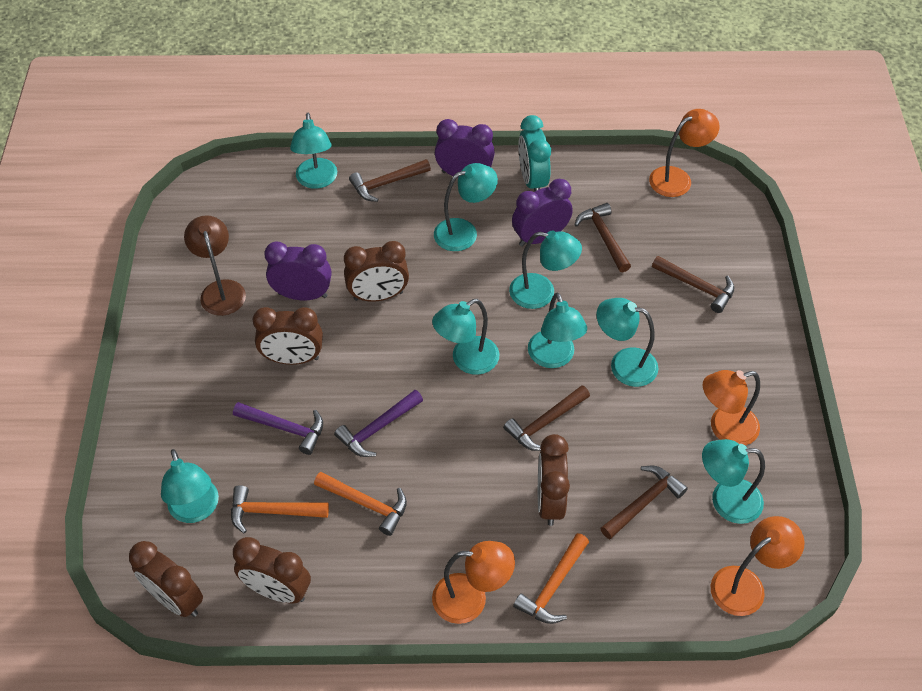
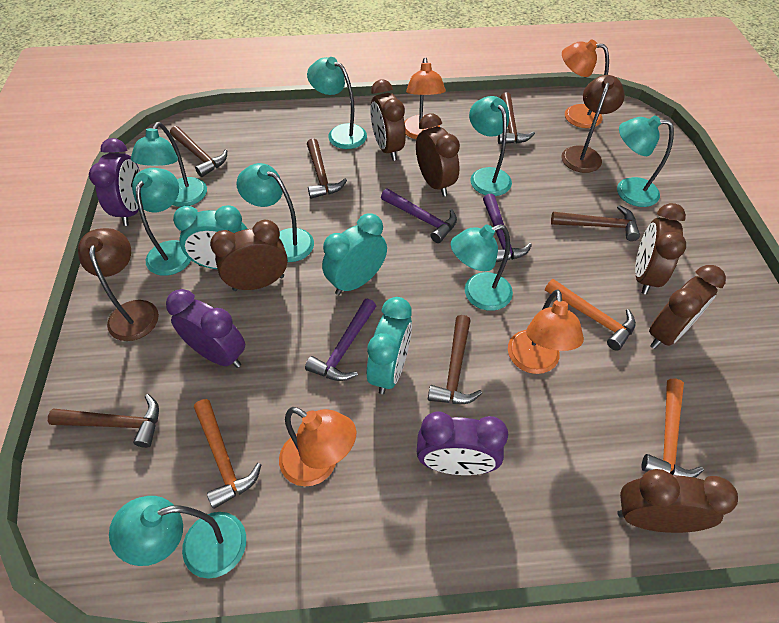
brown clock: 5 -> 6
brown hammer: 5 -> 6
brown lamp: 1 -> 2
purple hammer: 2 -> 3
turquoise clock: 1 -> 3

